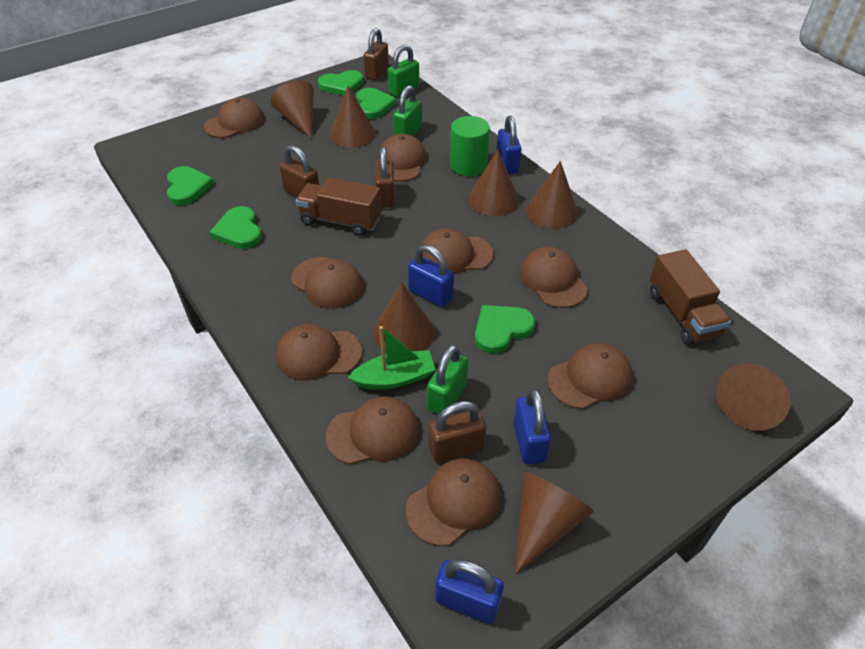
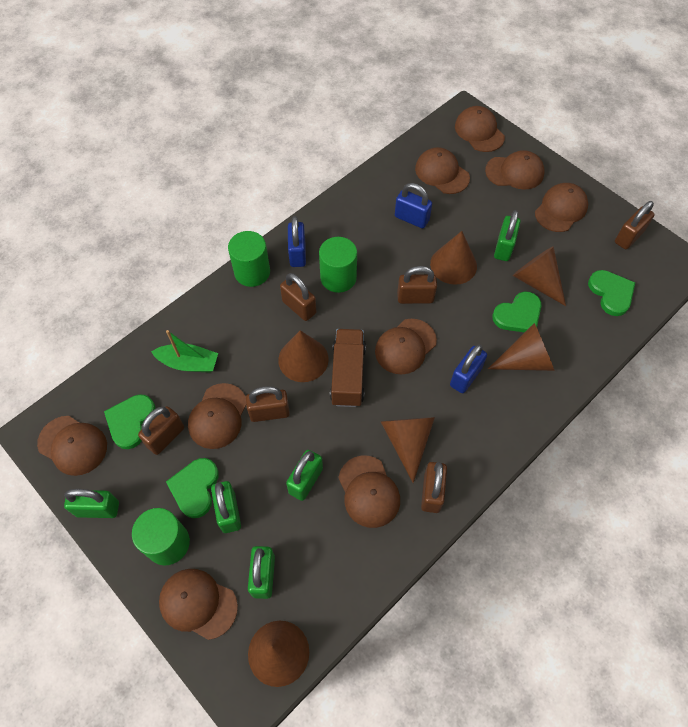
blue padlock: 4 -> 3
brown cone: 7 -> 6
brown padlock: 4 -> 6
brown truck: 2 -> 1
green cylinder: 1 -> 3
green heart: 5 -> 4
green padlock: 3 -> 5

